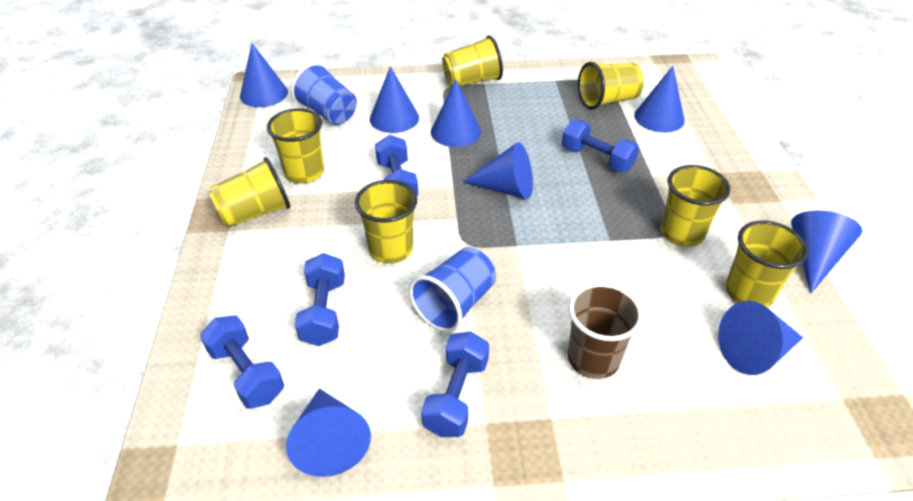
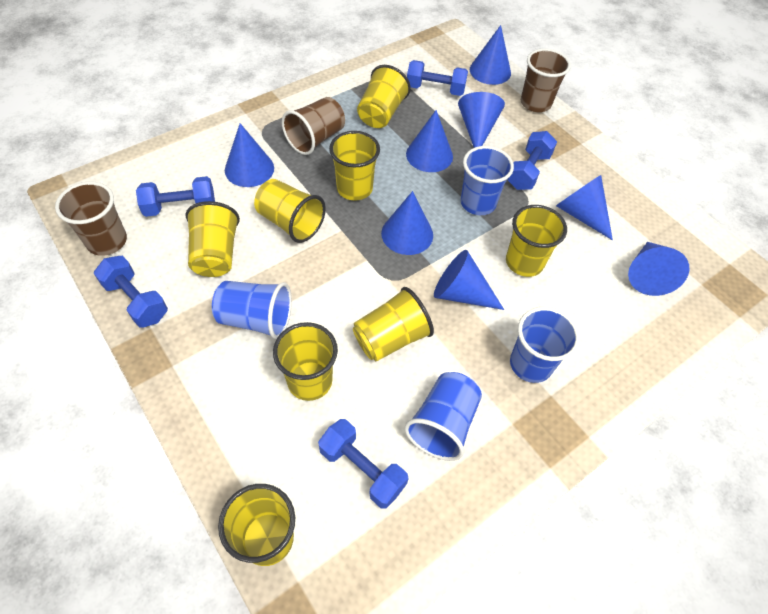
blue cup: 2 -> 4
brown cup: 1 -> 3
yellow cup: 7 -> 8

